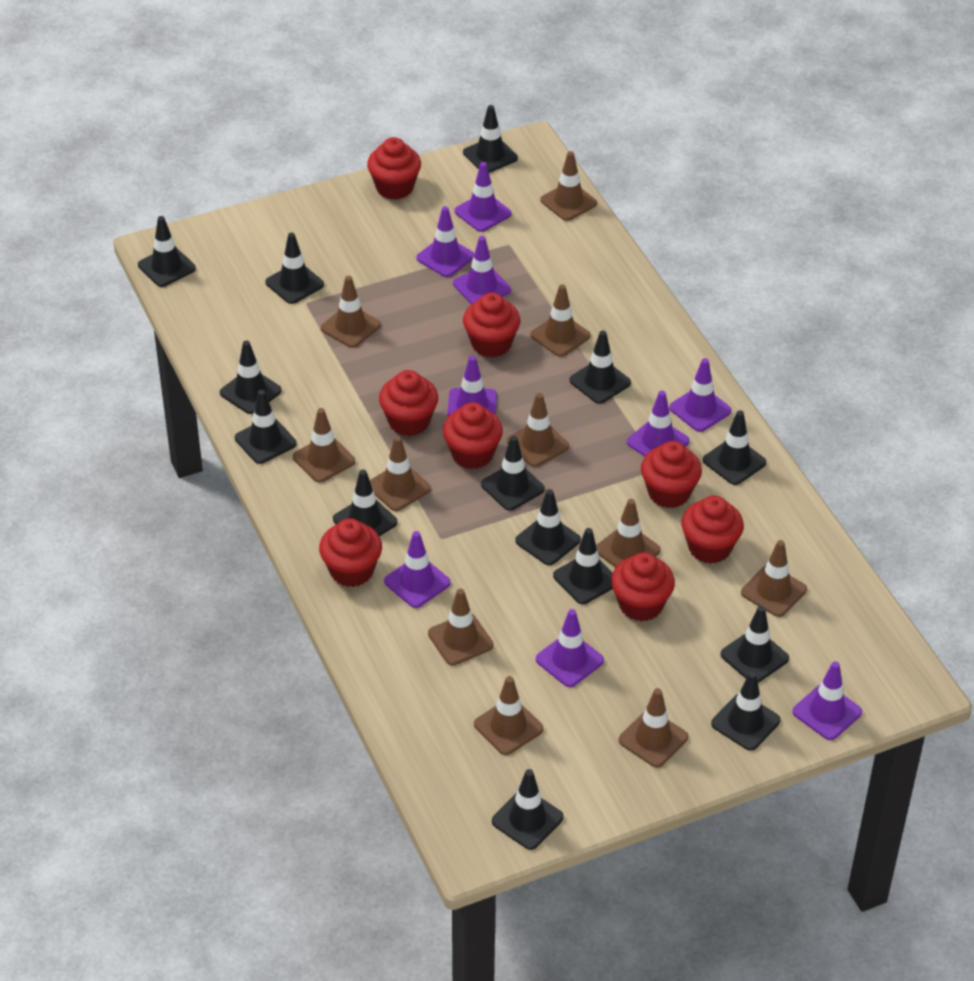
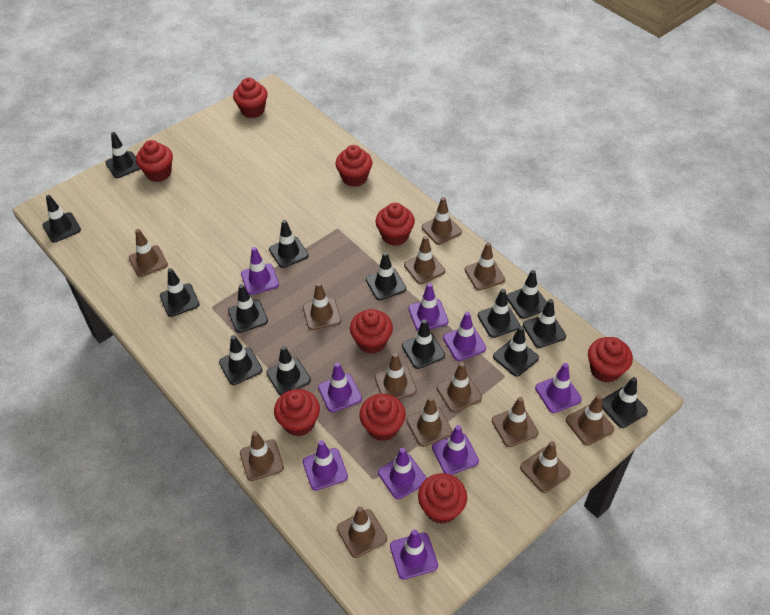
brown traffic cone: 11 -> 13
red cupcake: 8 -> 9

